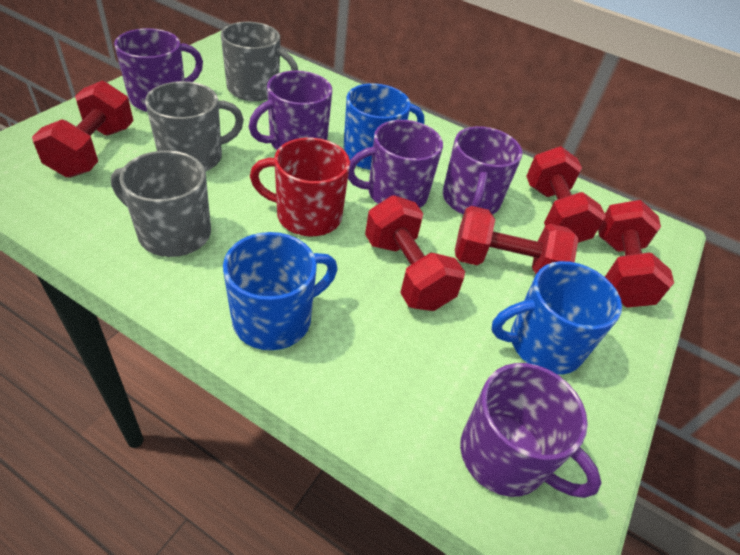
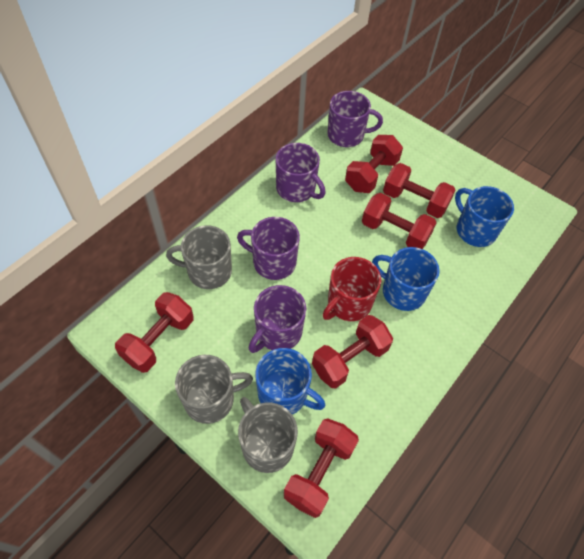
purple mug: 5 -> 4
red dumbbell: 5 -> 6

